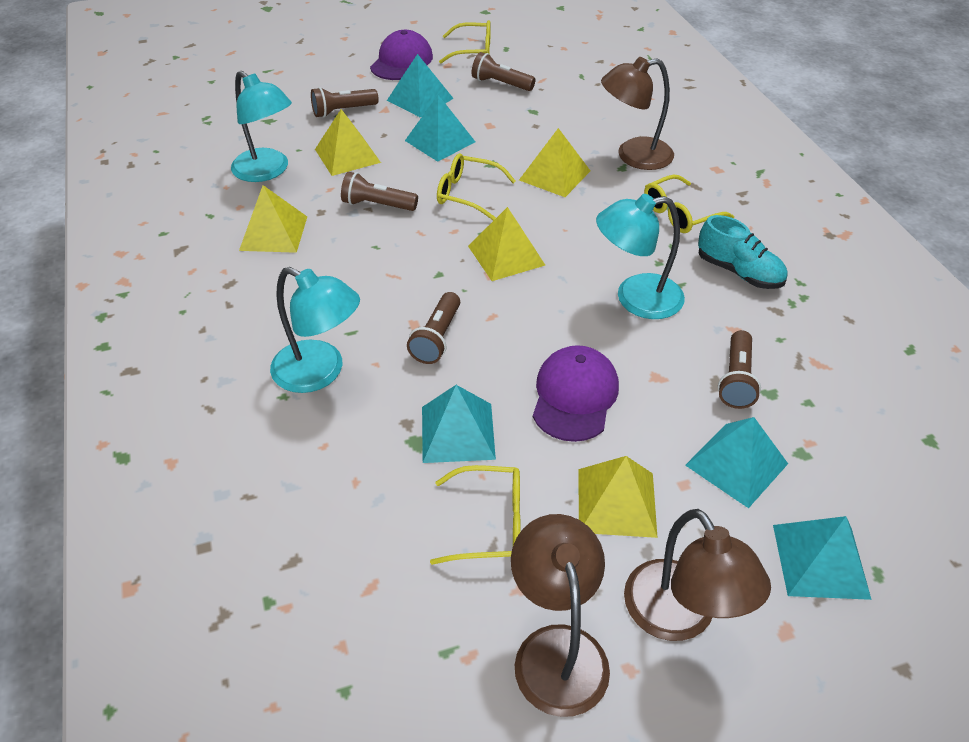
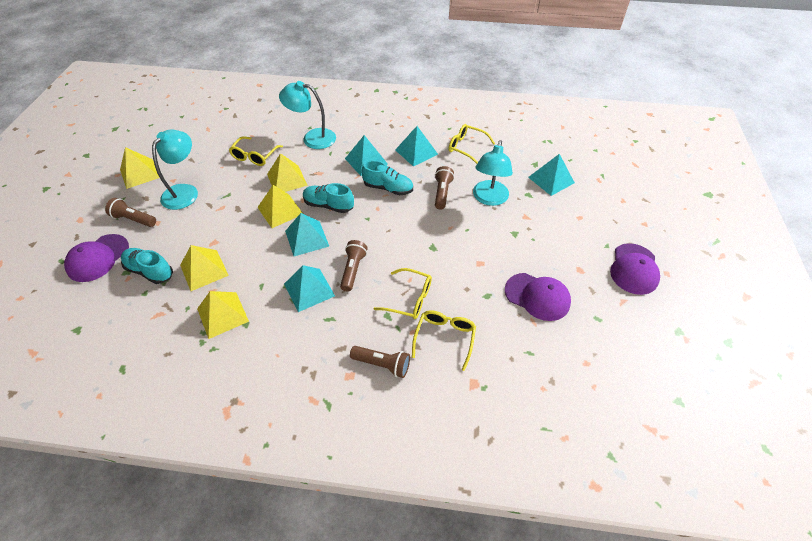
brown flashlight: 5 -> 4
brown lamp: 3 -> 0
purple cap: 2 -> 3
turquoise shoe: 1 -> 3

